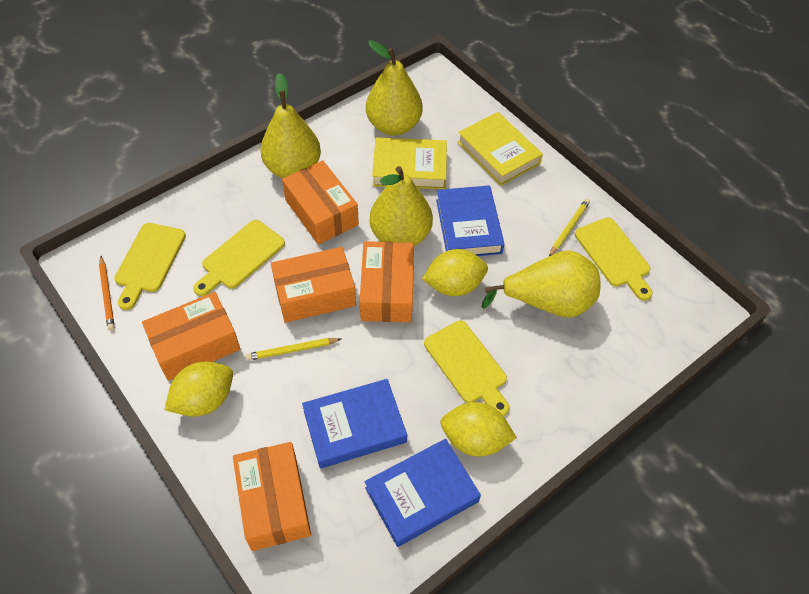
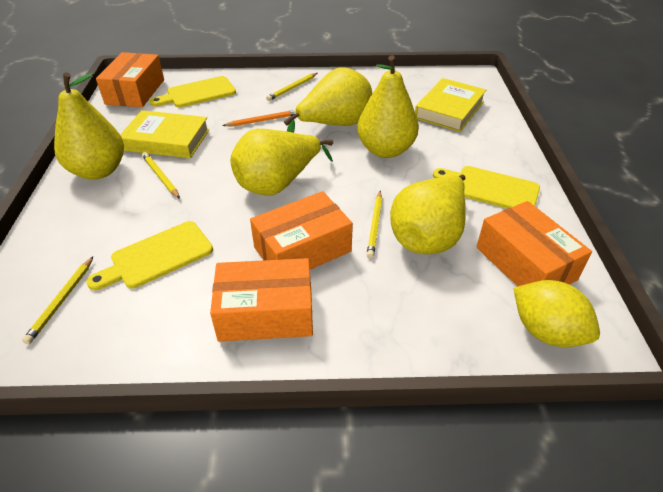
blue book: 3 -> 0
orange box: 5 -> 4
yellow cutting board: 4 -> 3
yellow lemon: 3 -> 1
yellow pear: 4 -> 5
yellow pencil: 2 -> 4

